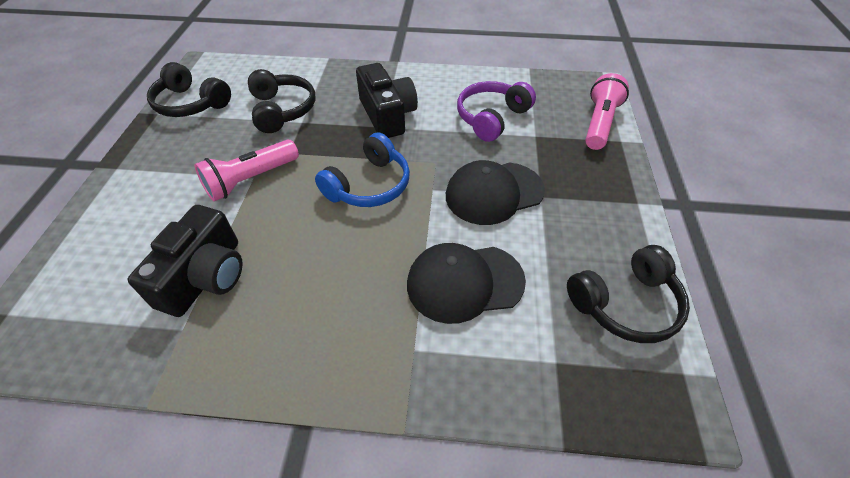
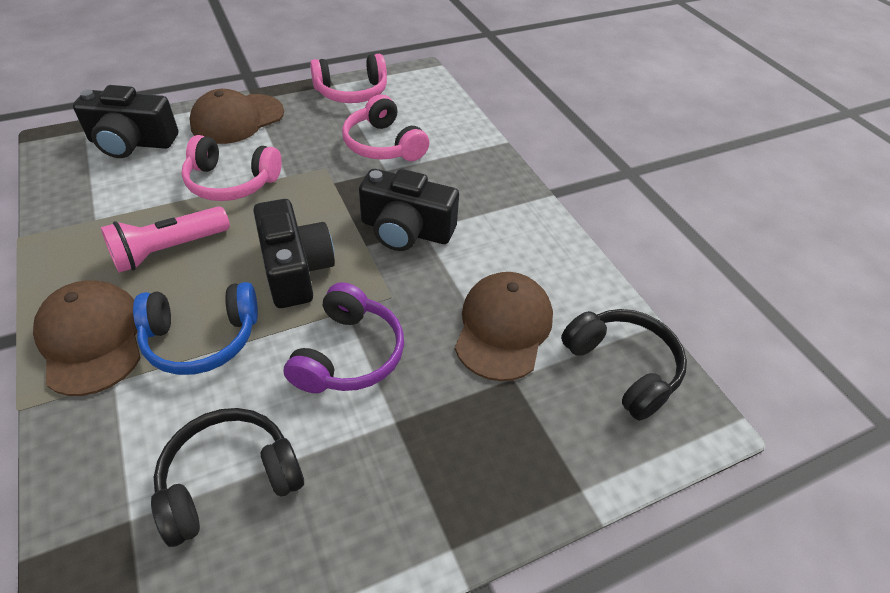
black camera: 2 -> 3
black cap: 2 -> 0
black headphones: 3 -> 2
brown cap: 0 -> 3
pink flashlight: 2 -> 1
pink headphones: 0 -> 3

